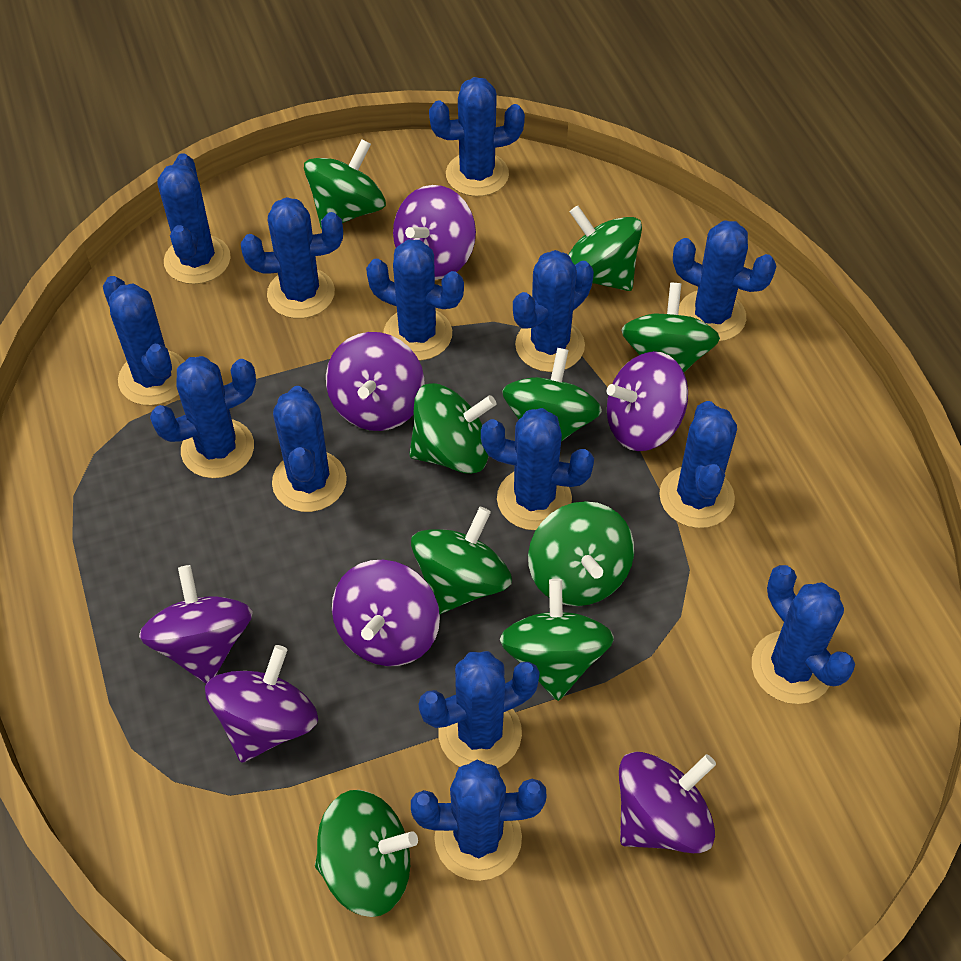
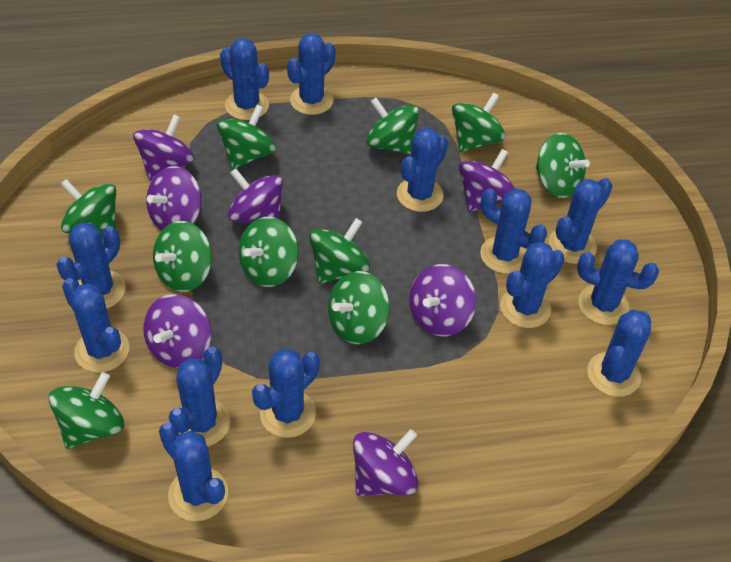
blue cactus: 14 -> 13
green spinning top: 9 -> 10

